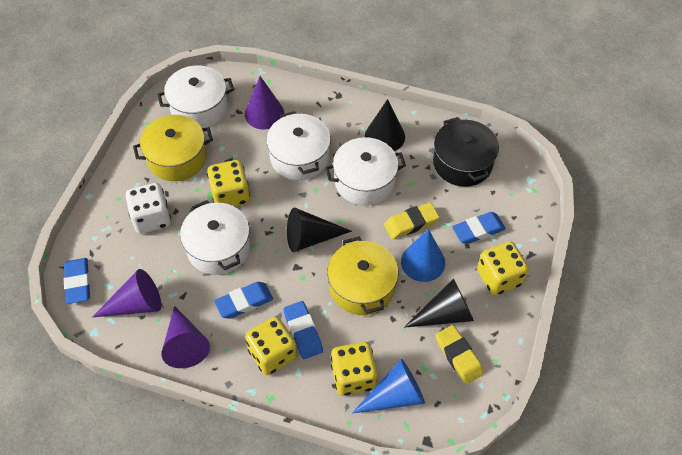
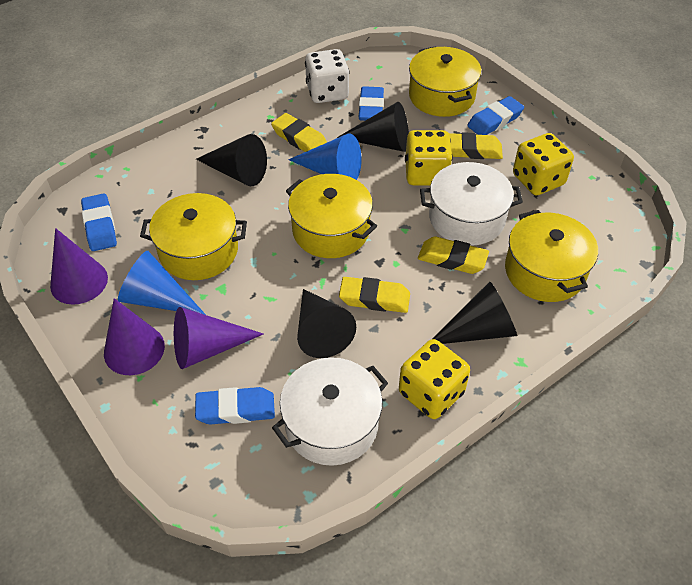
black cone: 3 -> 4
black pot: 1 -> 0
white pot: 4 -> 2
yellow dice: 4 -> 3
yellow eraser: 2 -> 4
yellow pot: 2 -> 4

